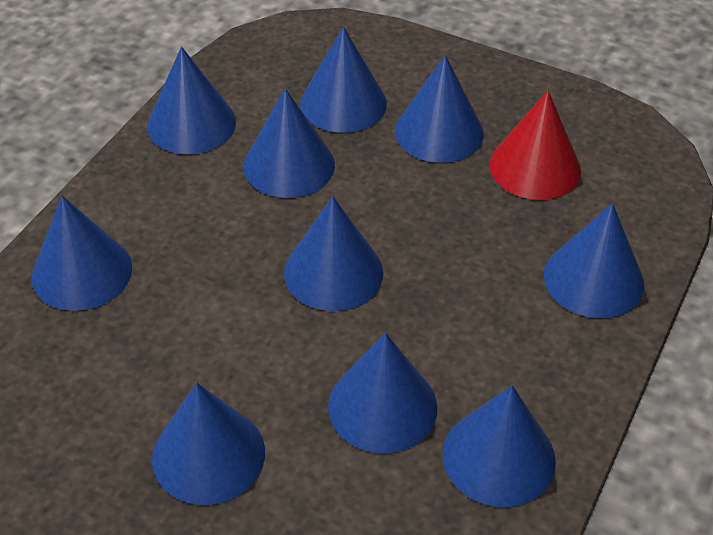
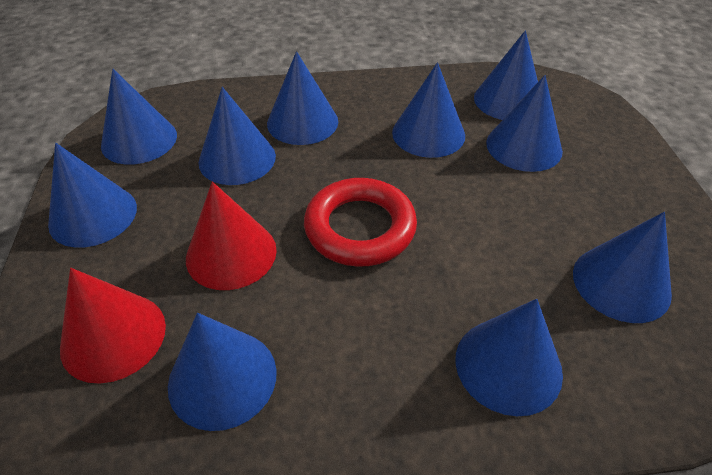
red cone: 1 -> 2
red ring: 0 -> 1

